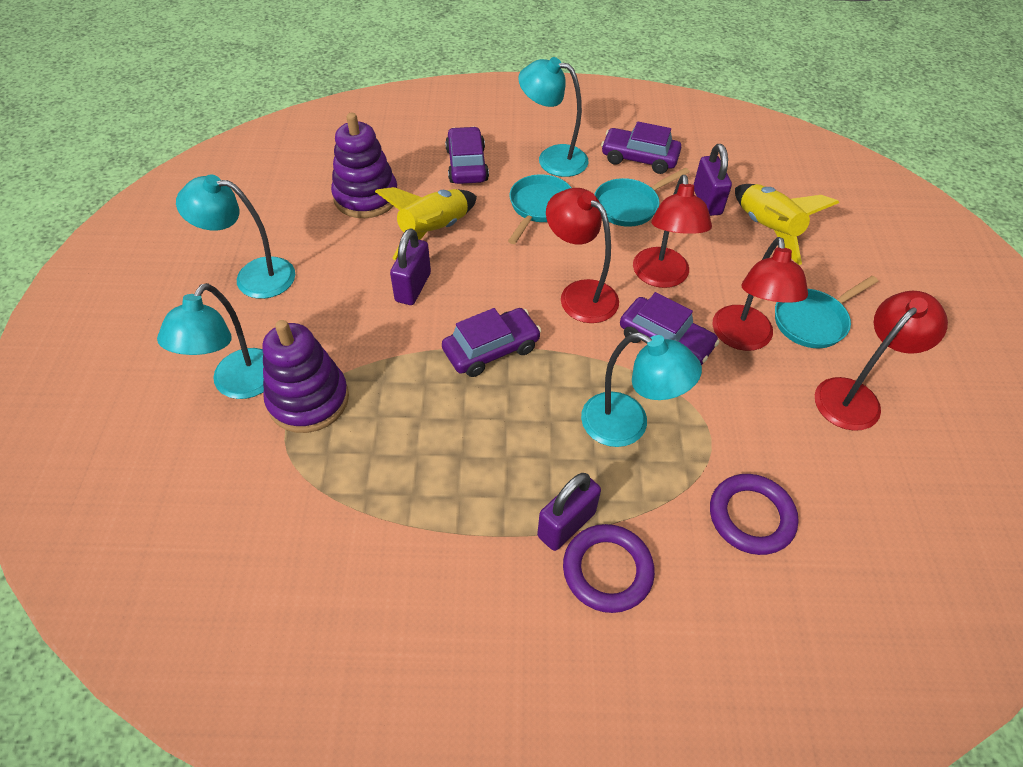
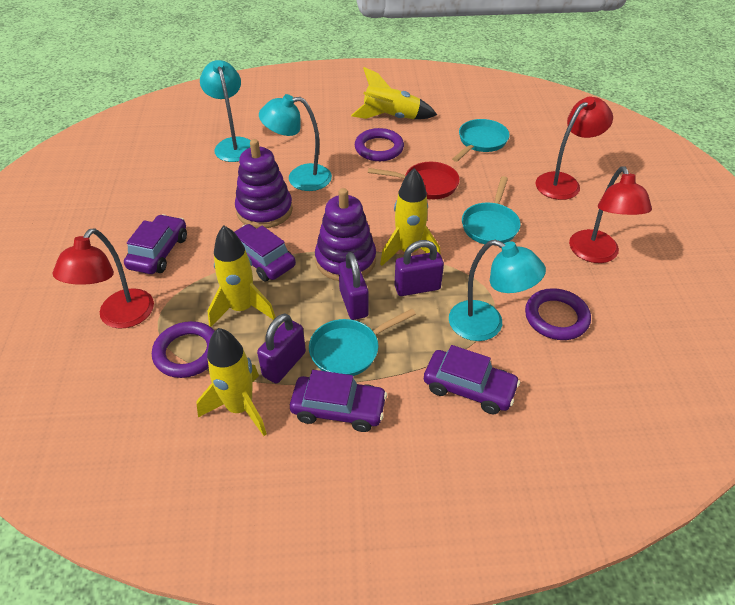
purple ring: 2 -> 3
red lamp: 4 -> 3
red pan: 0 -> 1
turquoise lamp: 4 -> 3
yellow rocket: 2 -> 4

